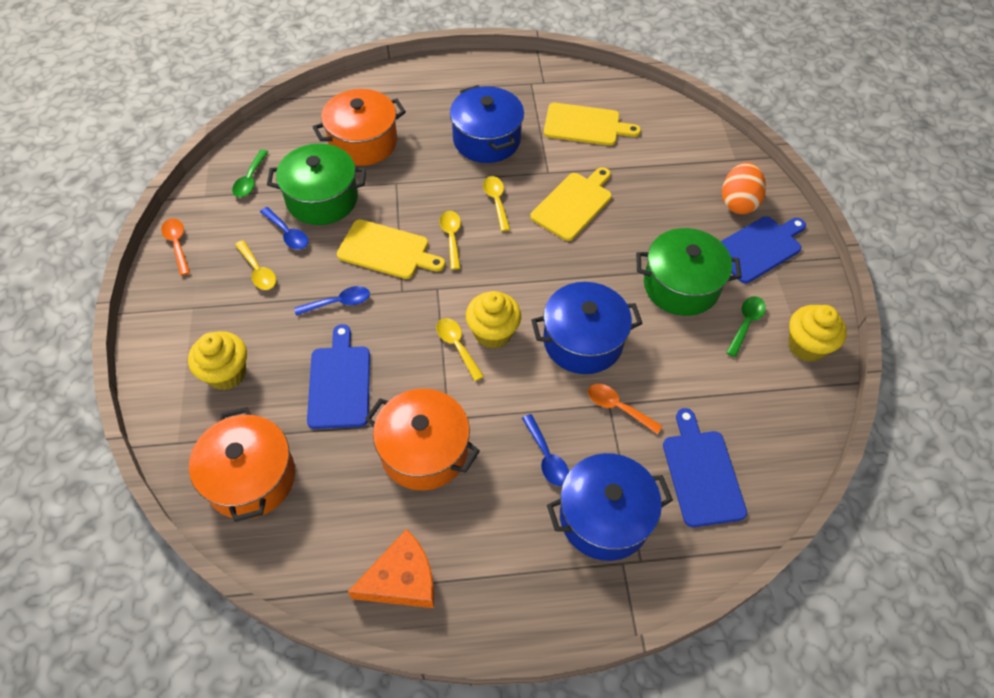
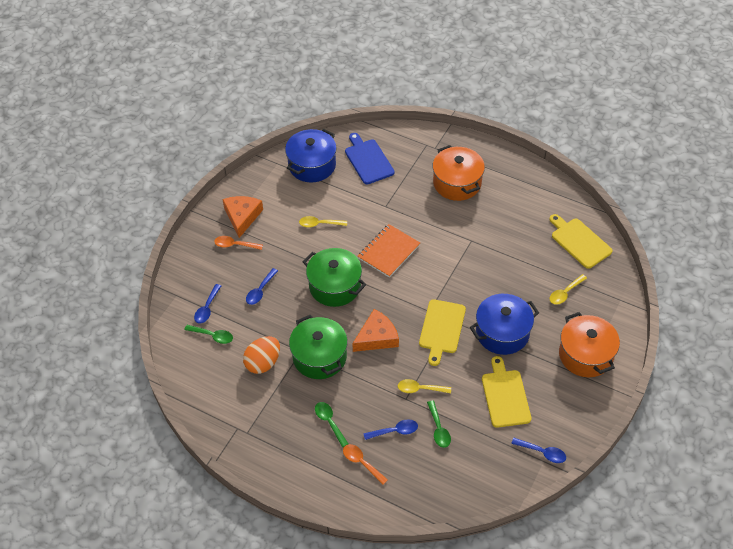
blue cutting board: 3 -> 1
blue pot: 3 -> 2
blue spoon: 3 -> 4
green spoon: 2 -> 3
orange cheese: 1 -> 2
orange notebook: 0 -> 1
orange pot: 3 -> 2
yellow cupcake: 3 -> 0
yellow spoon: 4 -> 3

